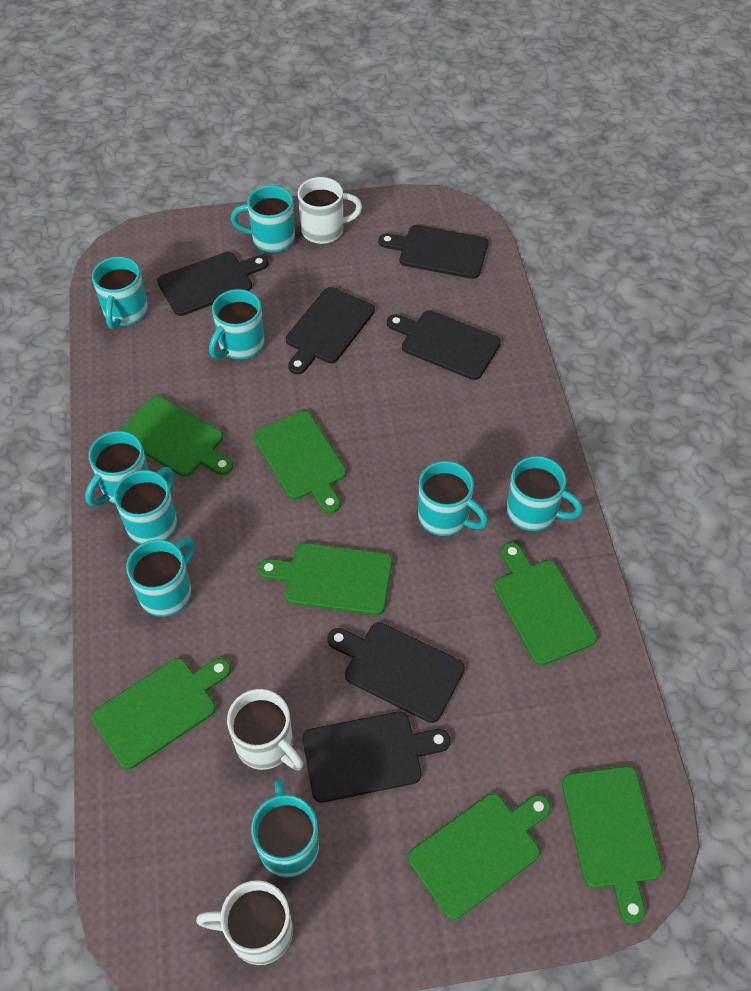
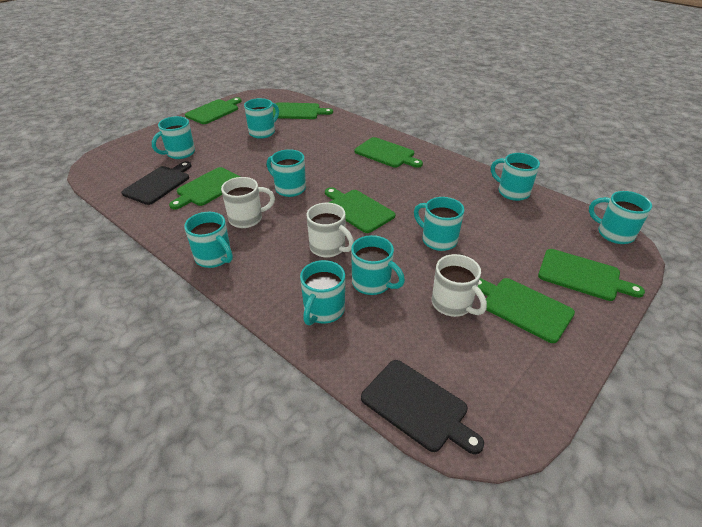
black cutting board: 6 -> 2

